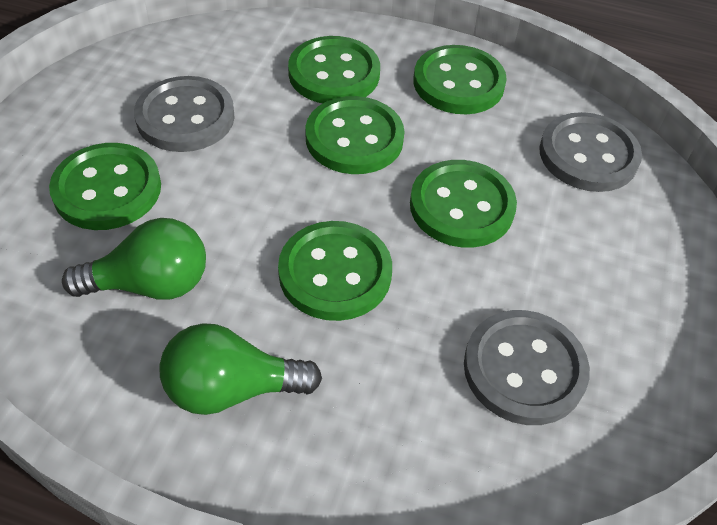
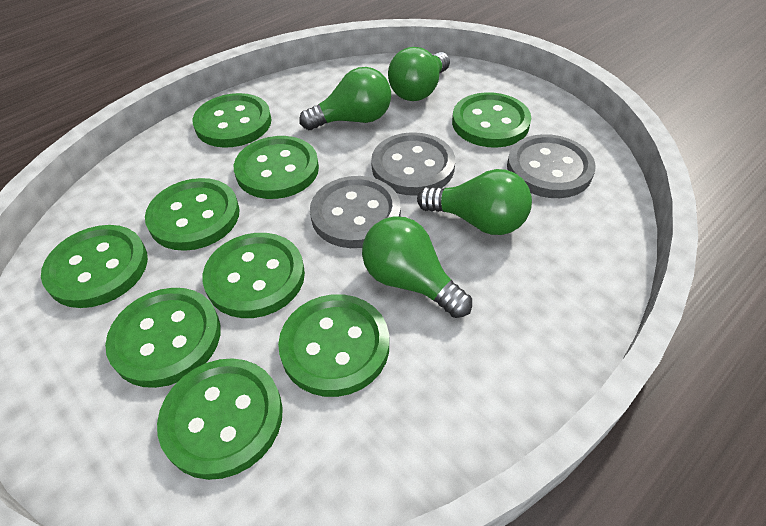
green button: 6 -> 9
green light bulb: 2 -> 4

